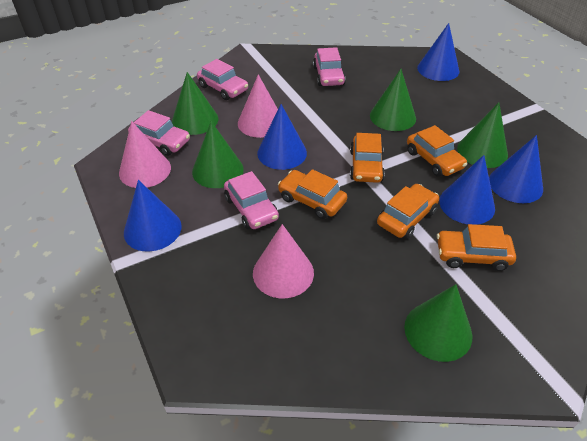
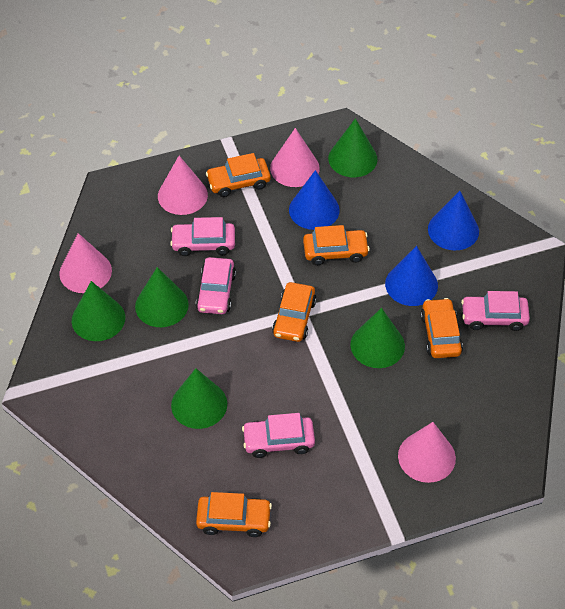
blue cone: 5 -> 3
pink cone: 3 -> 4

